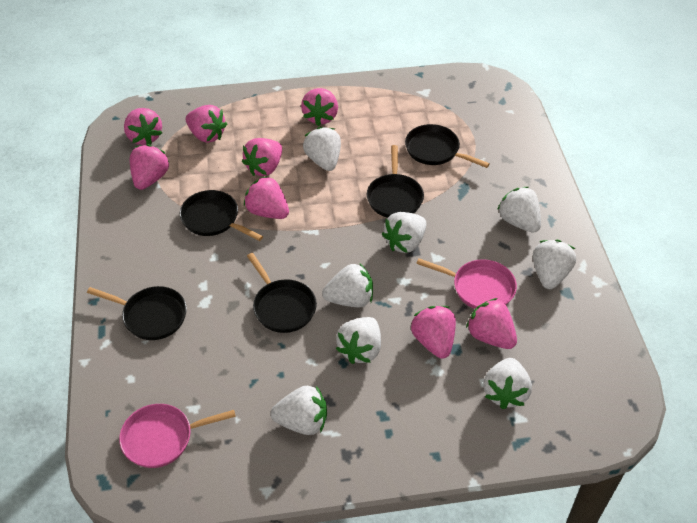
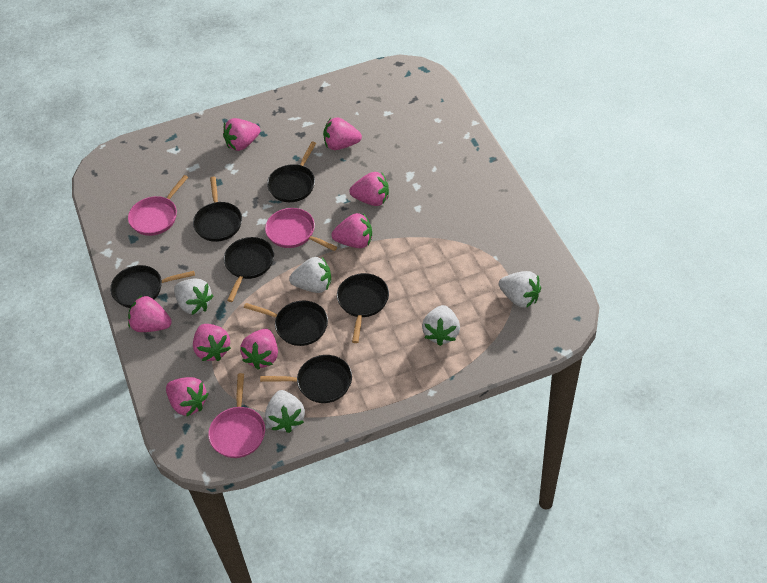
black pan: 5 -> 7
pink pan: 2 -> 3
white strawberry: 8 -> 5

